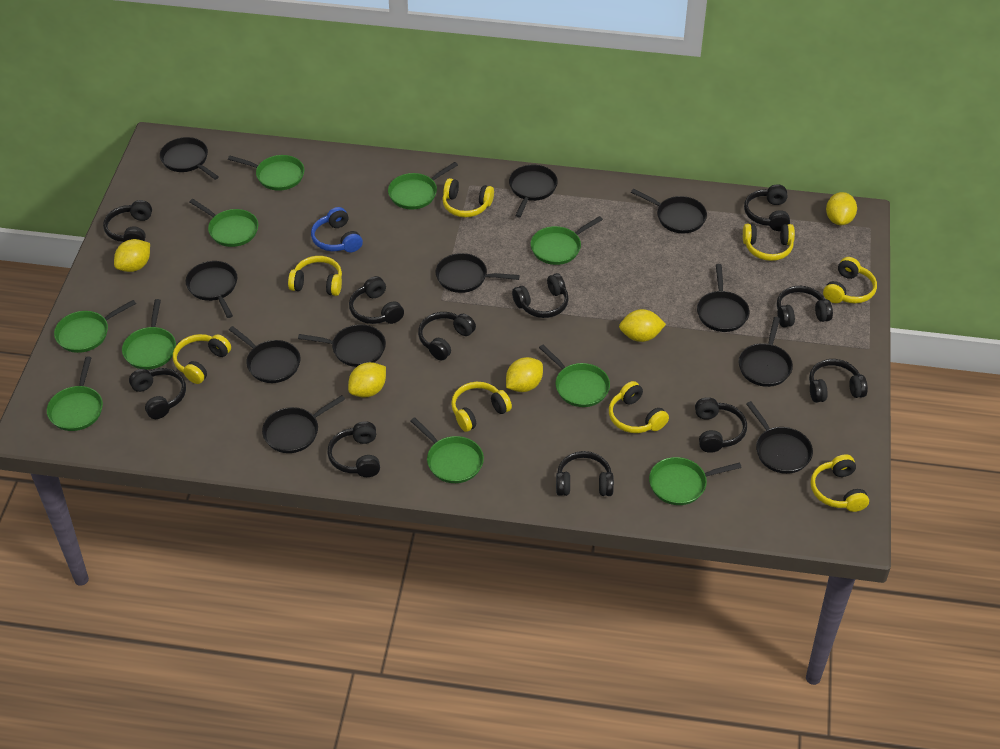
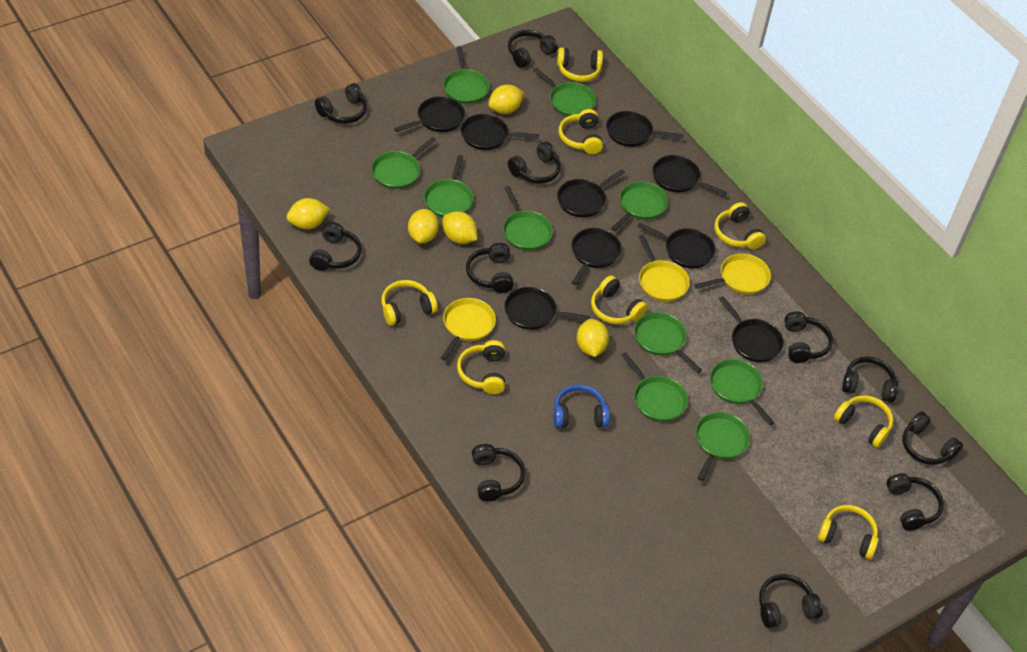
black pan: 11 -> 9
yellow pan: 0 -> 3

